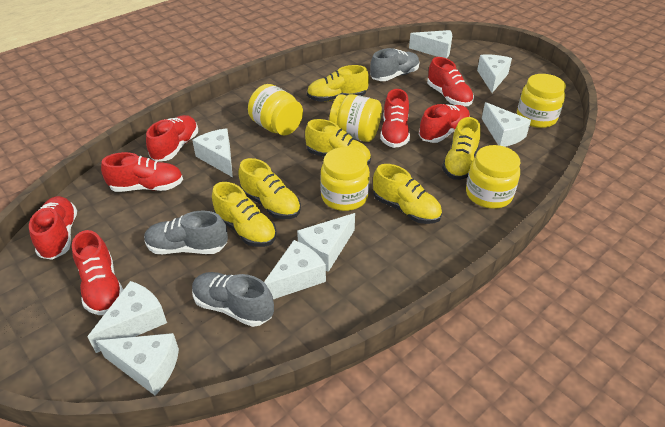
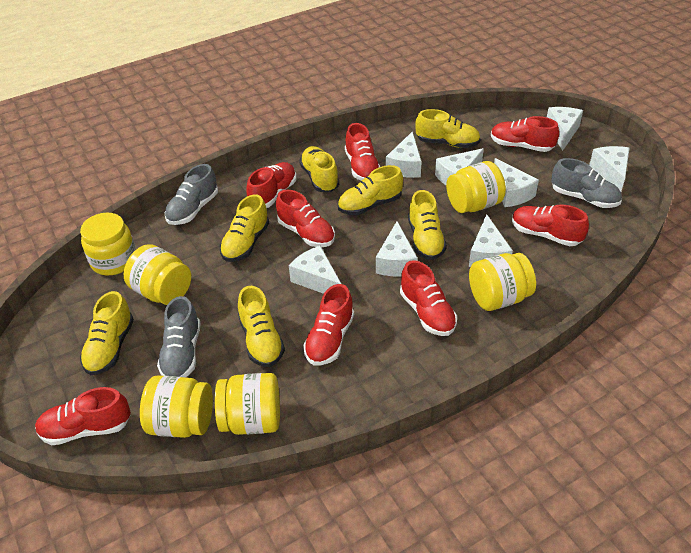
red shoe: 7 -> 8
yellow jar: 5 -> 6
yellow shoe: 6 -> 7

